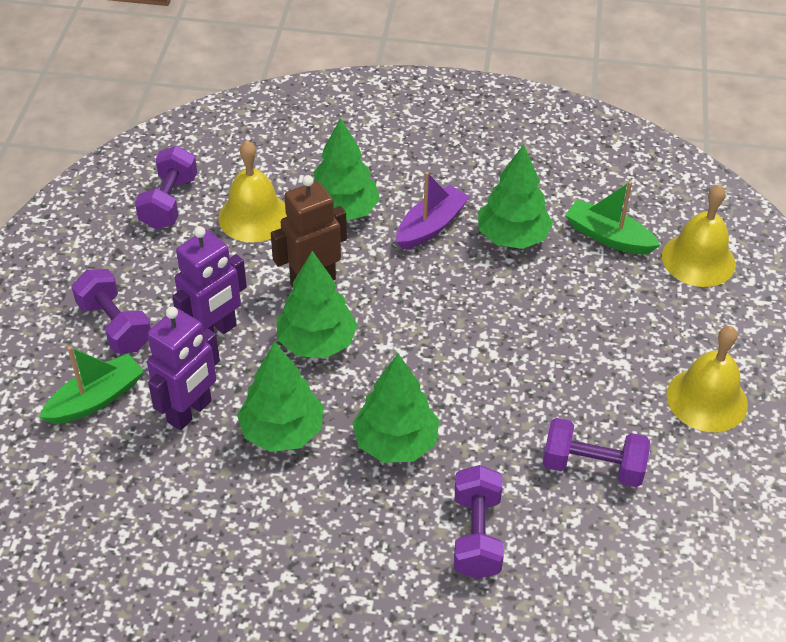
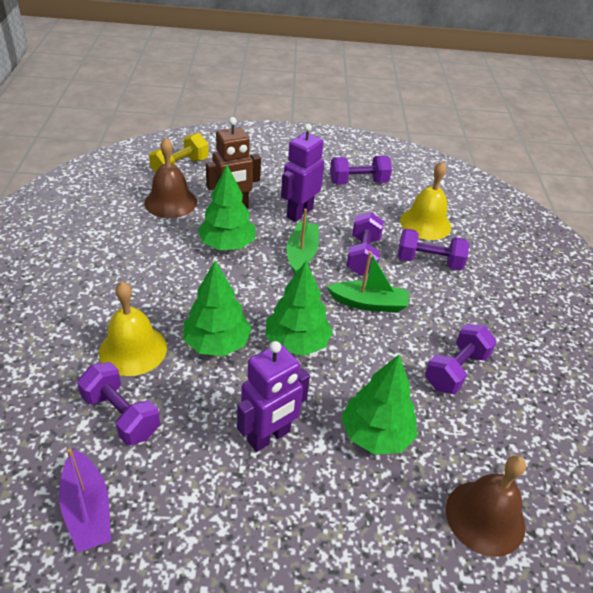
brown bell: 0 -> 2
green tree: 5 -> 4
purple dumbbell: 4 -> 5
yellow bell: 3 -> 2
yellow dumbbell: 0 -> 1

